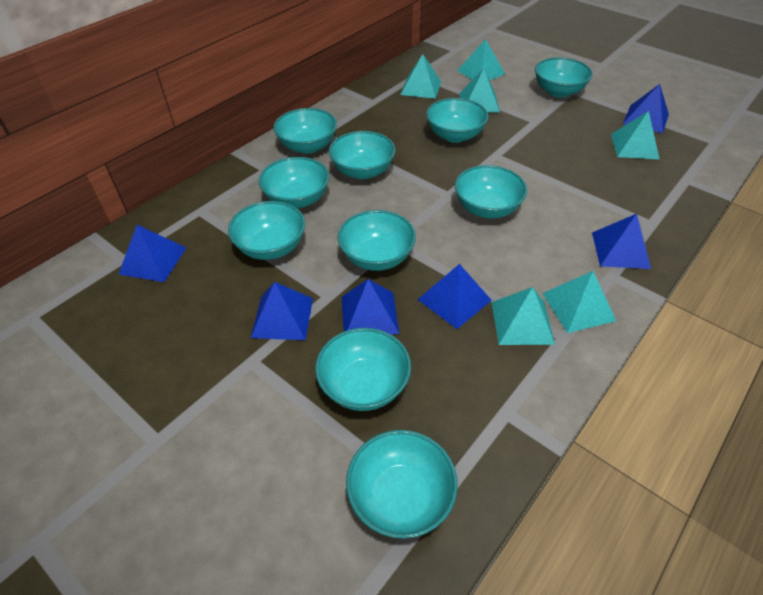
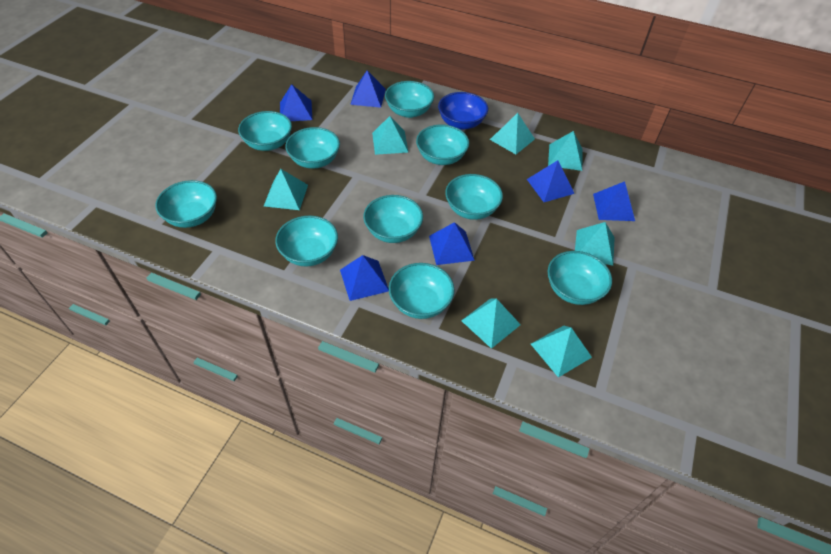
blue bowl: 0 -> 1
turquoise pyramid: 6 -> 7

